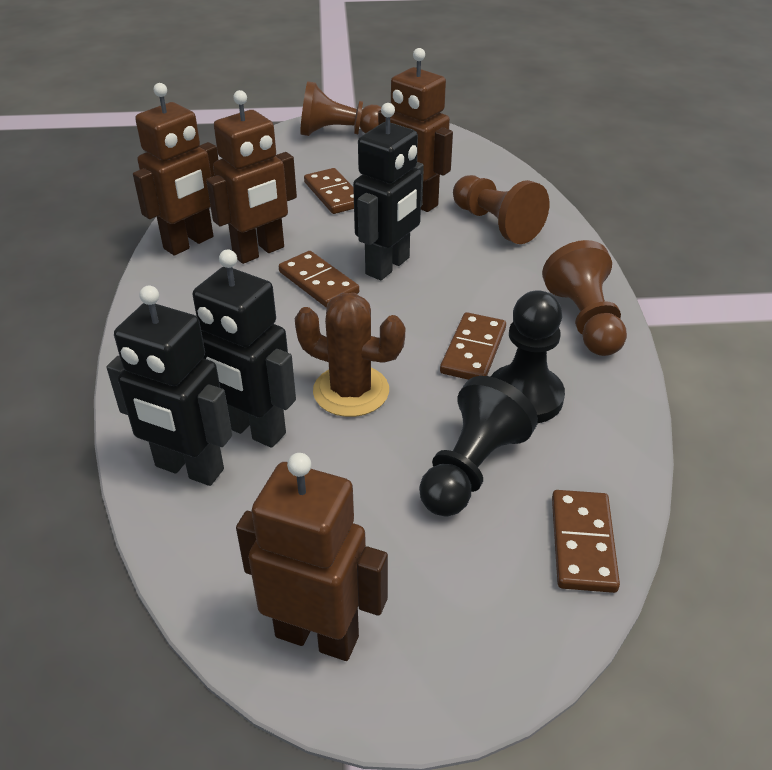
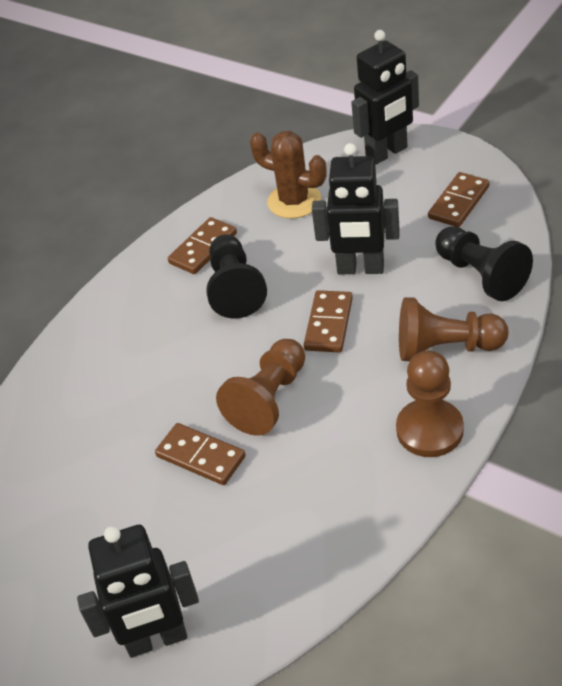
brown robot: 4 -> 0

